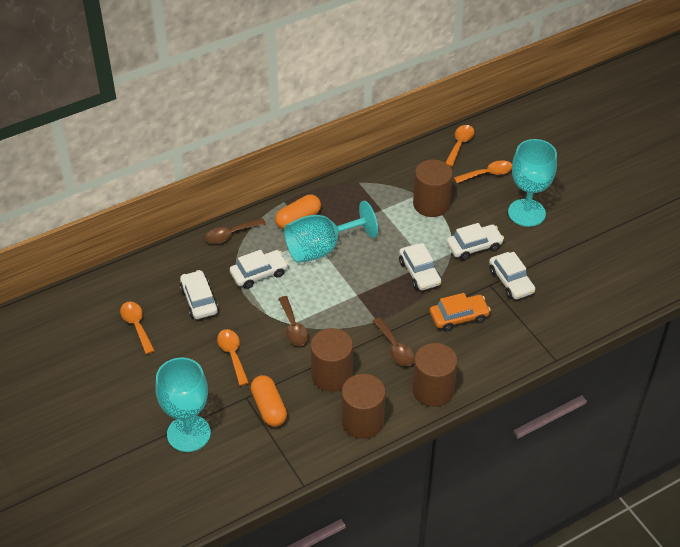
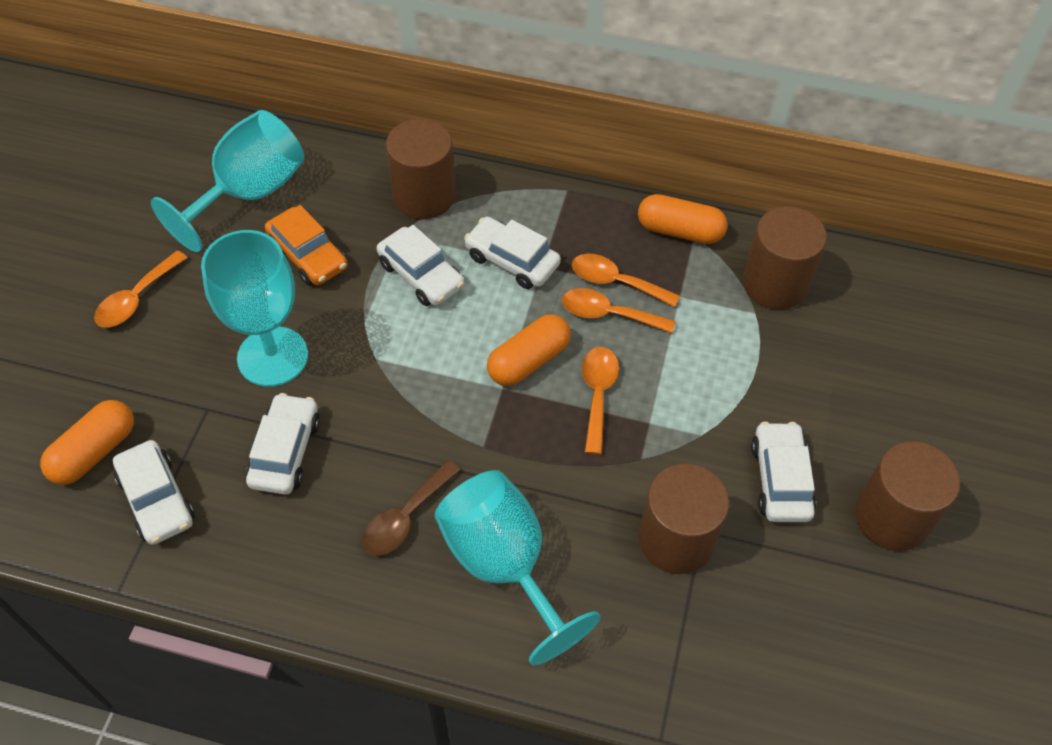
brown spoon: 3 -> 1
orange capsule: 2 -> 3

